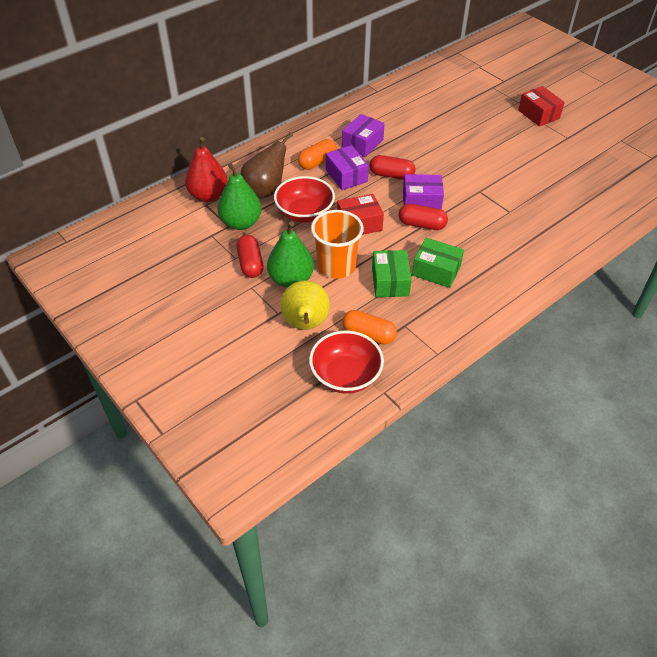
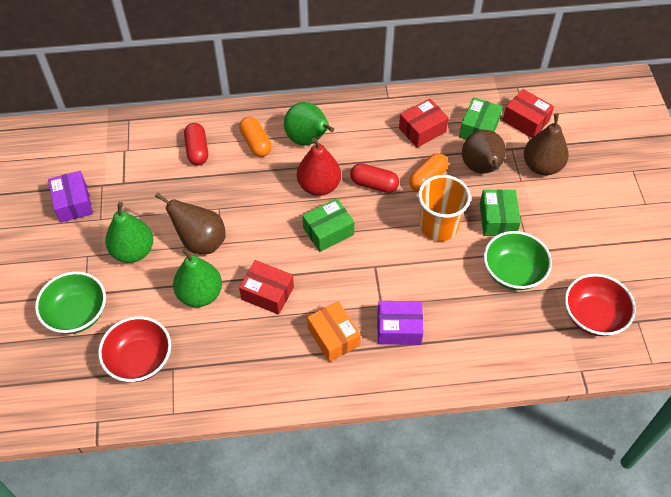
brown pear: 1 -> 3
green bowl: 0 -> 2
green box: 2 -> 3
green pear: 2 -> 3
orange box: 0 -> 1
purple box: 3 -> 2
red box: 2 -> 3
red capsule: 3 -> 2
yellow pear: 1 -> 0

